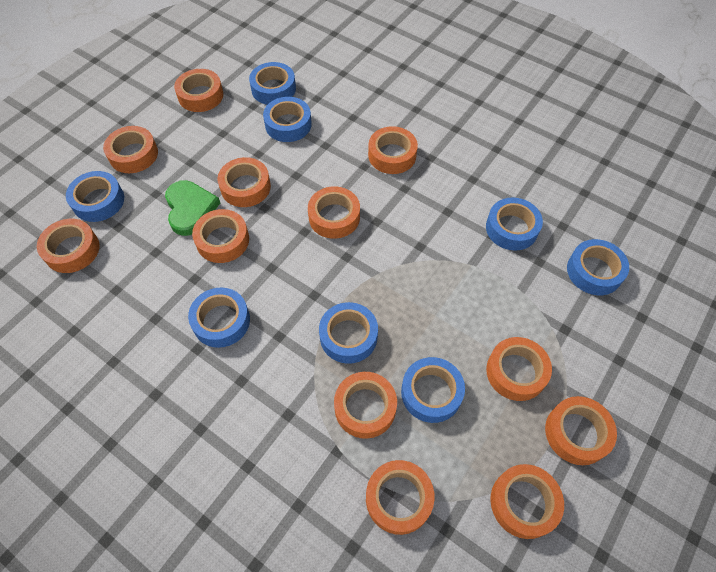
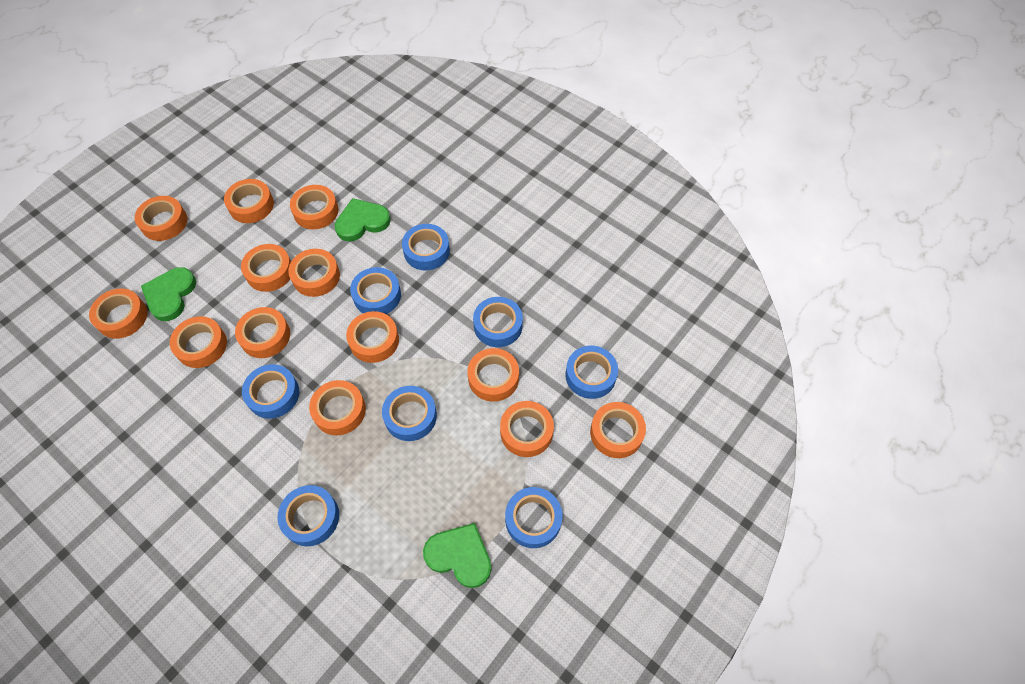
green heart: 1 -> 3
orange tape: 12 -> 13

